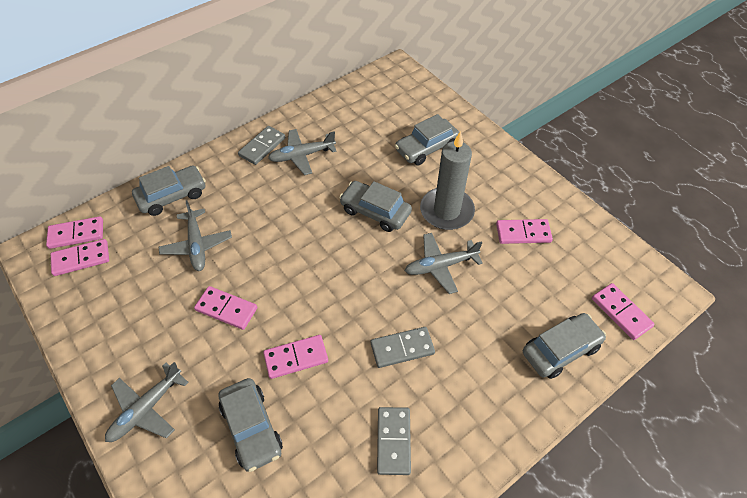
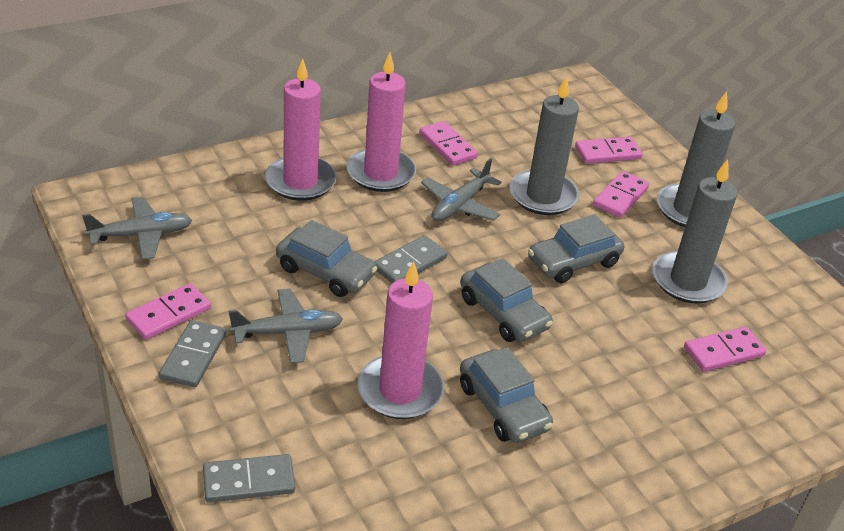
grey candle: 1 -> 3
grey car: 5 -> 4
grey plane: 4 -> 3
pink candle: 0 -> 3
pink domino: 6 -> 5

